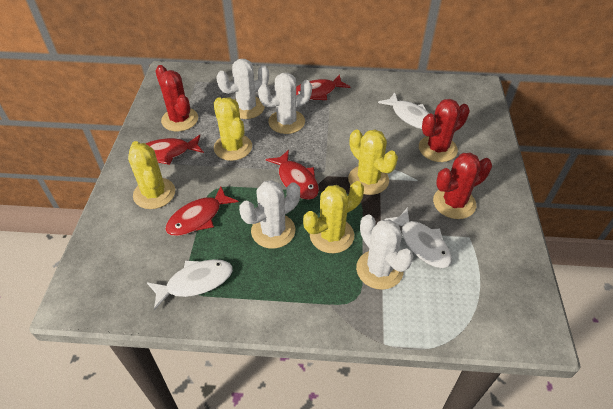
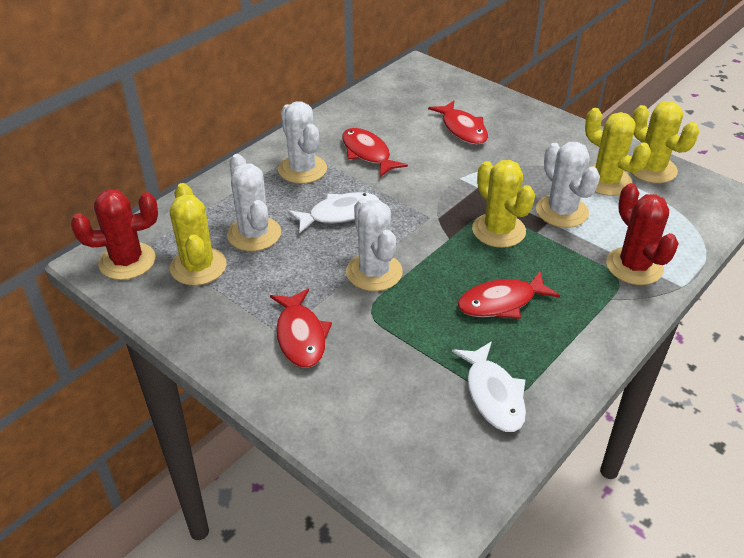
red cactus: 3 -> 2
white fish: 3 -> 2

